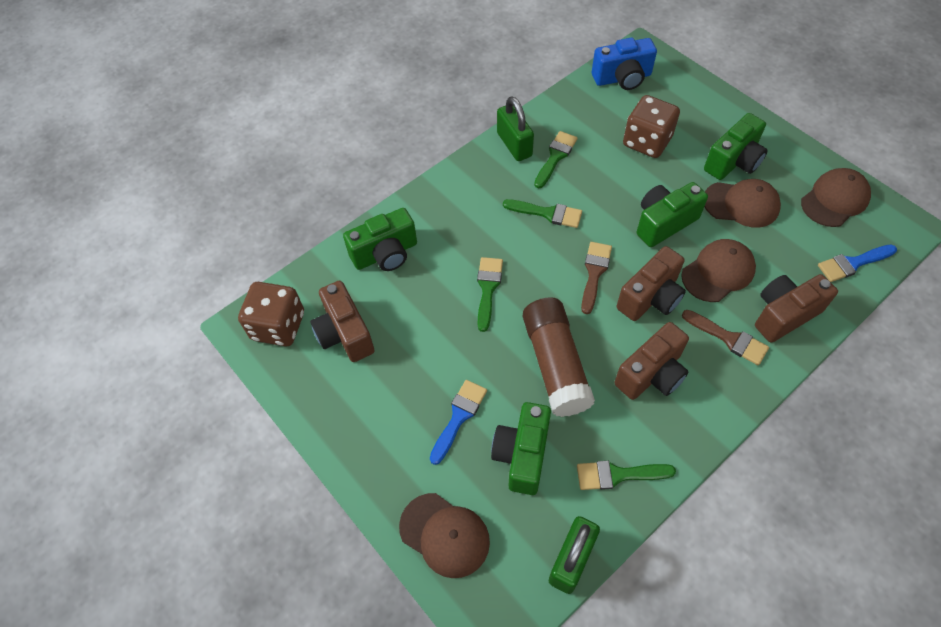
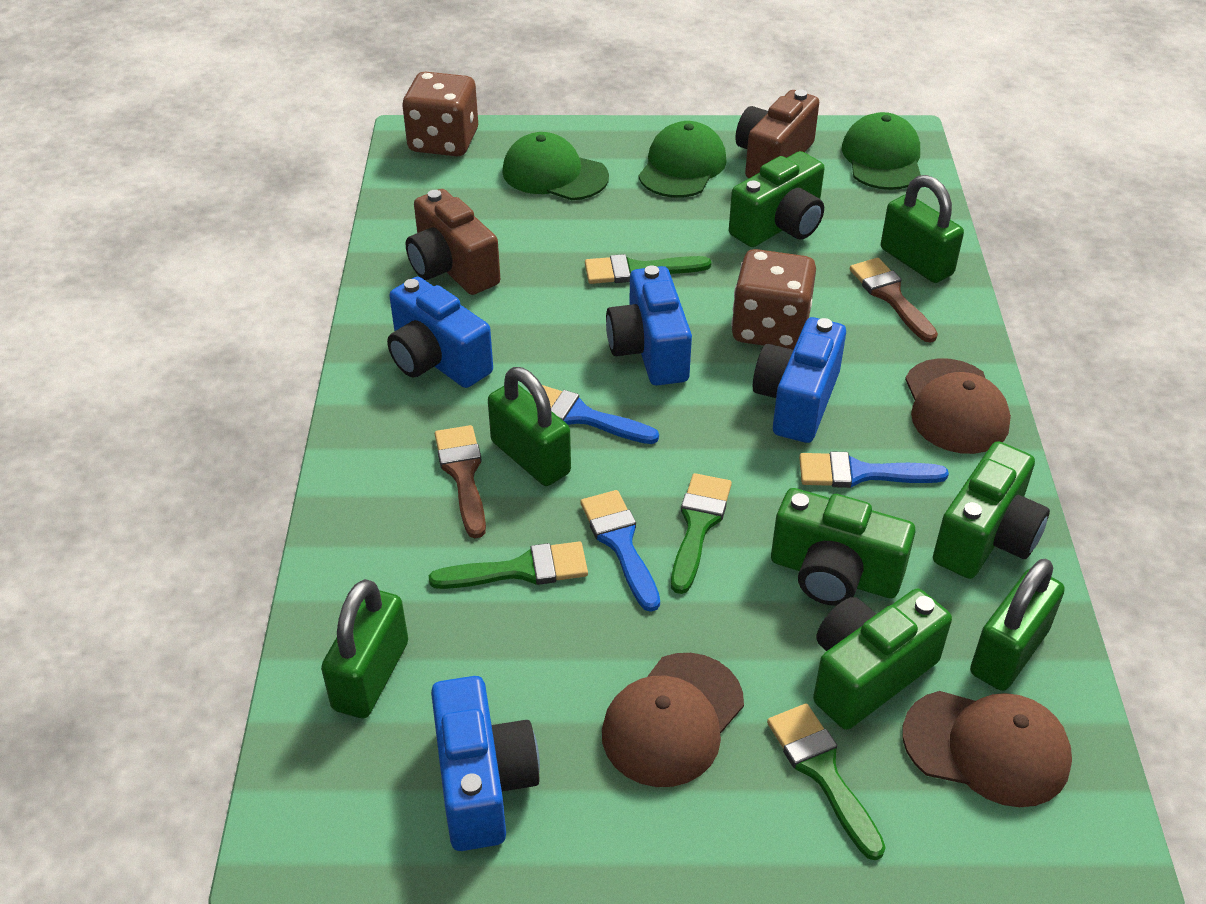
blue brush: 2 -> 3
blue camera: 1 -> 4
brown camera: 4 -> 2
brown cap: 4 -> 3
brown glue stick: 1 -> 0
green cap: 0 -> 3
green padlock: 2 -> 4

